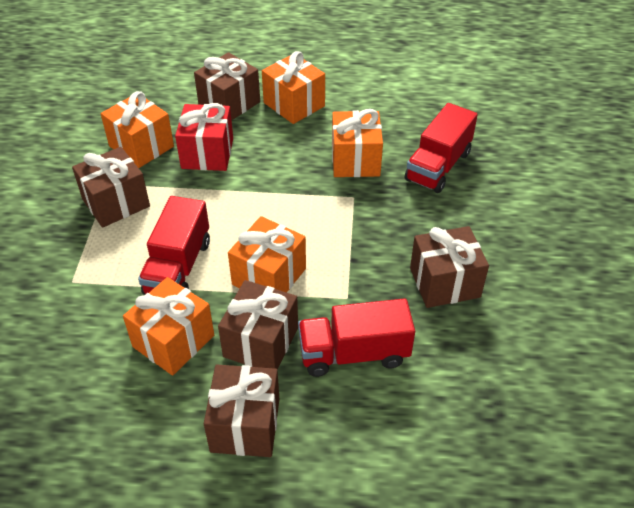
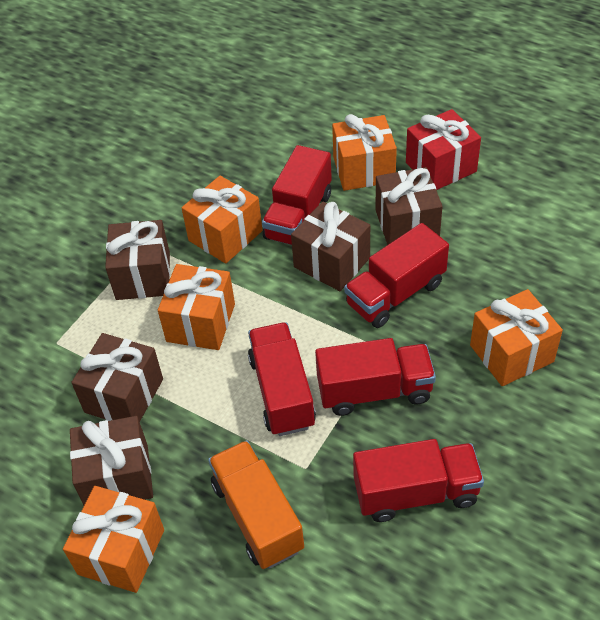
orange truck: 0 -> 1
red truck: 3 -> 5

